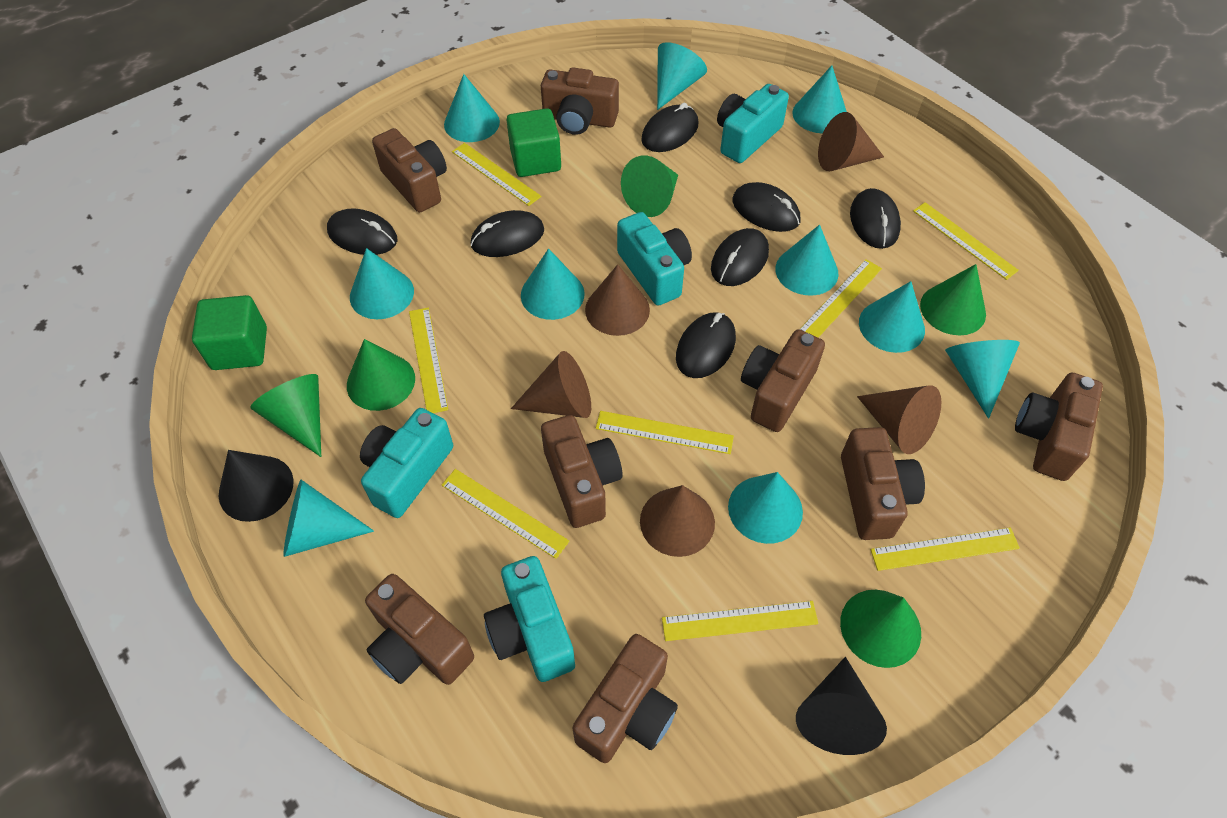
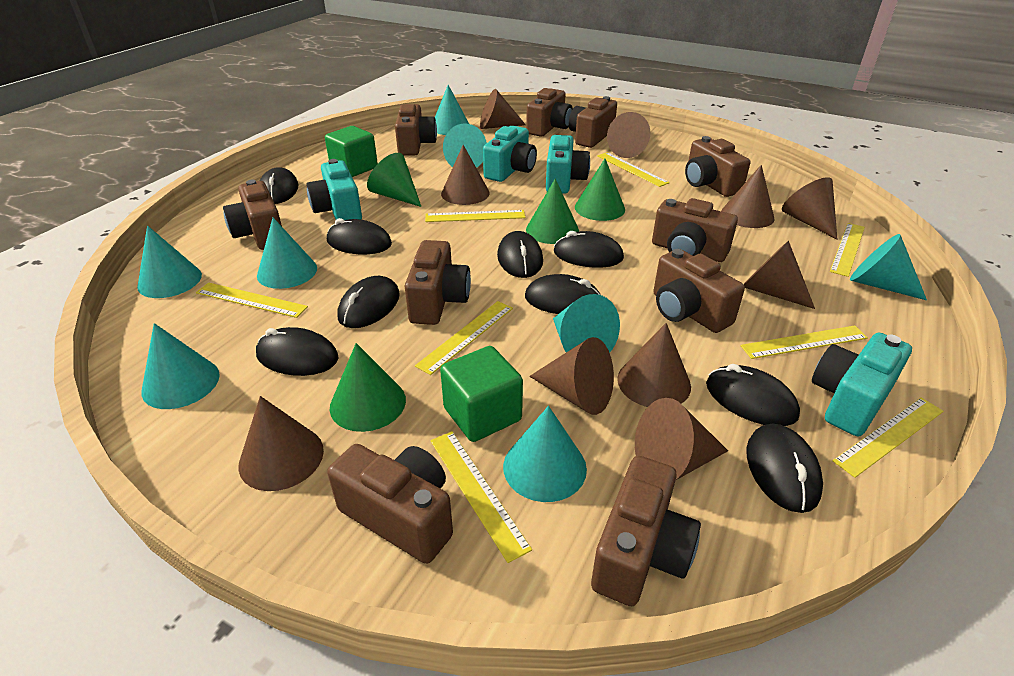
black cone: 2 -> 0
black mouse: 7 -> 9
brown camera: 8 -> 10
brown cone: 5 -> 10
green cone: 5 -> 4
turquoise cone: 10 -> 8

